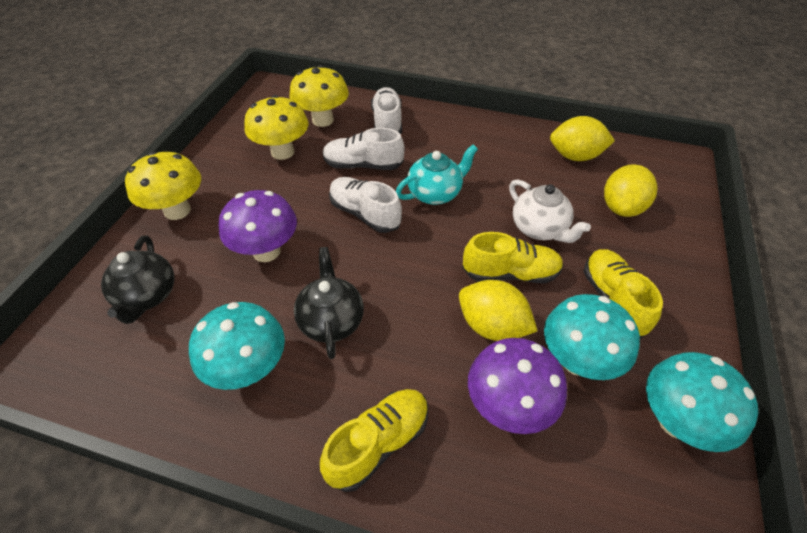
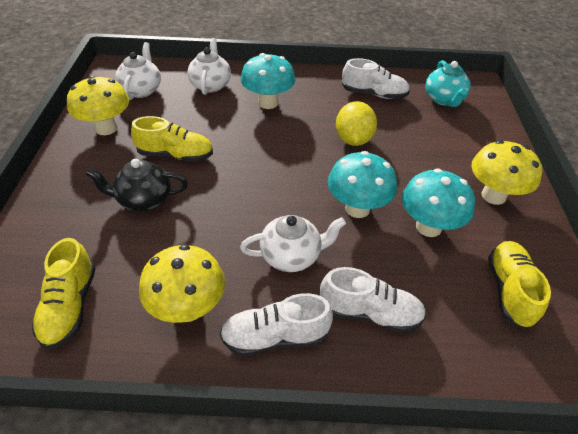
black teapot: 2 -> 1
purple mushroom: 2 -> 0
white teapot: 1 -> 3
yellow lemon: 3 -> 1

